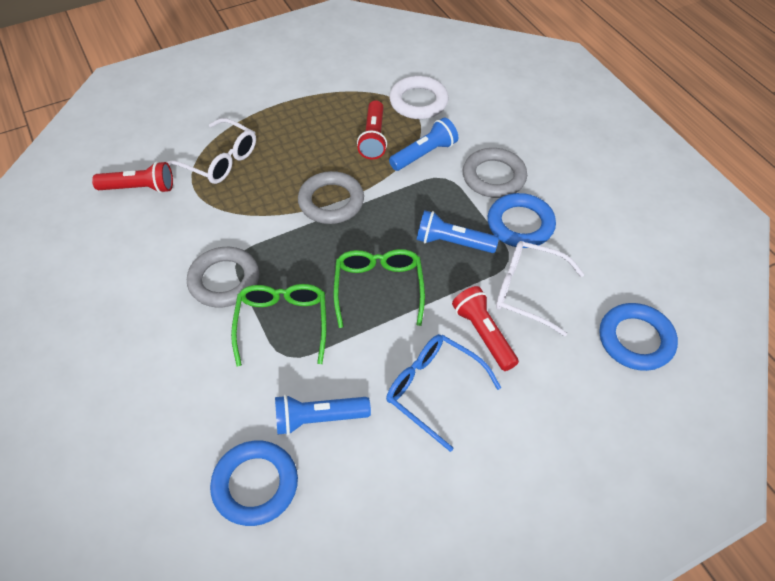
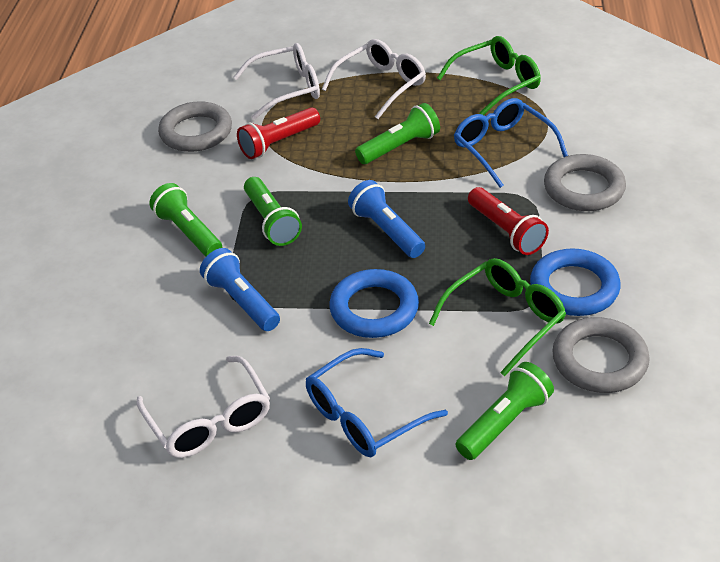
blue flashlight: 3 -> 2
blue glasses: 1 -> 2
blue ring: 3 -> 2
green flashlight: 0 -> 4
red flashlight: 3 -> 2
white glasses: 2 -> 3
white ring: 1 -> 0

